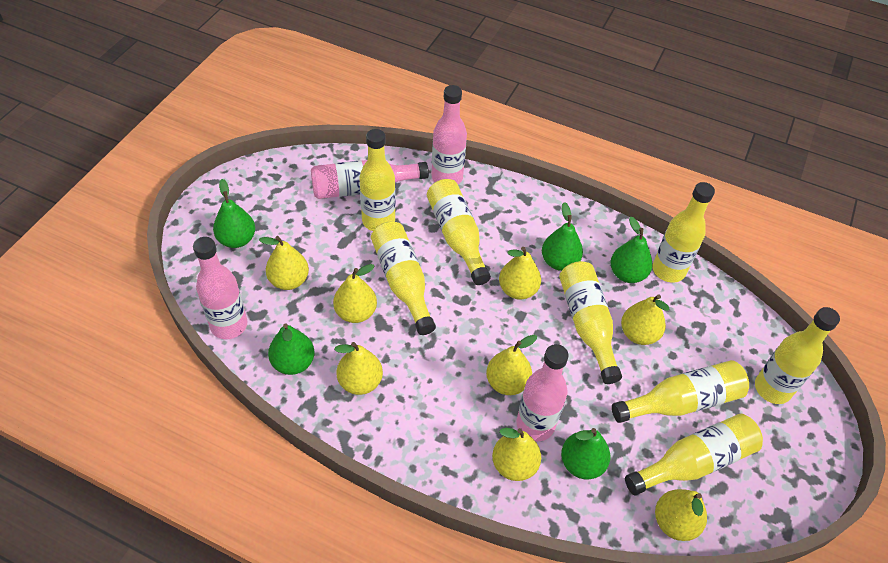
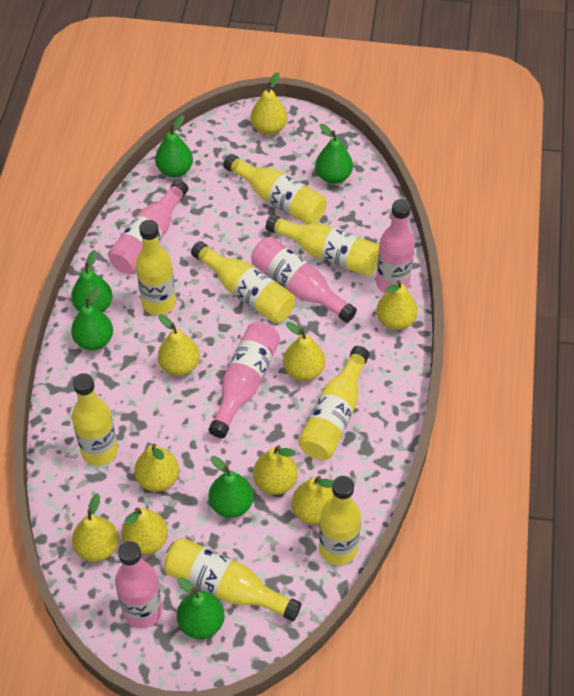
green pear: 5 -> 6
pink bottle: 4 -> 5
yellow pear: 8 -> 9

